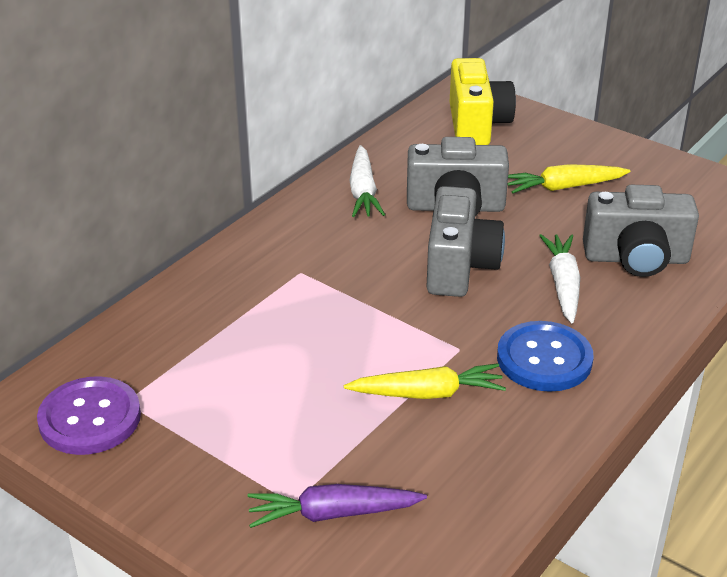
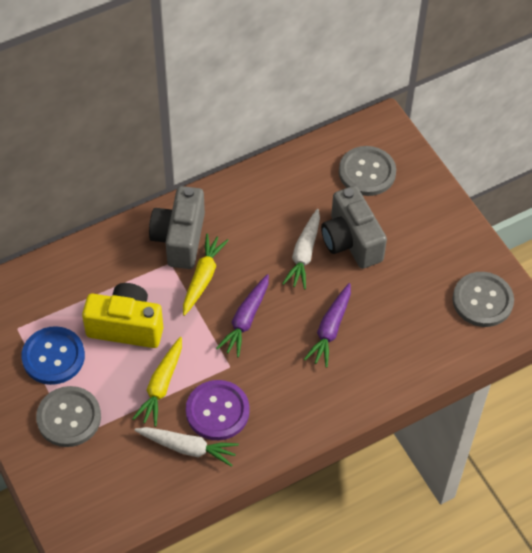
grey button: 0 -> 3
grey camera: 3 -> 2
purple carrot: 1 -> 2

